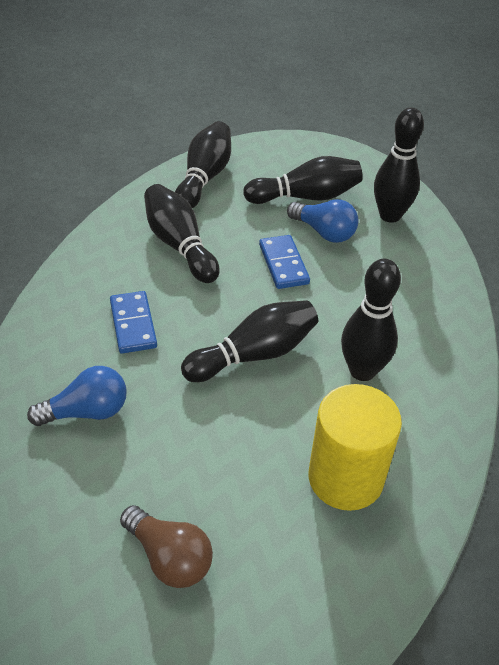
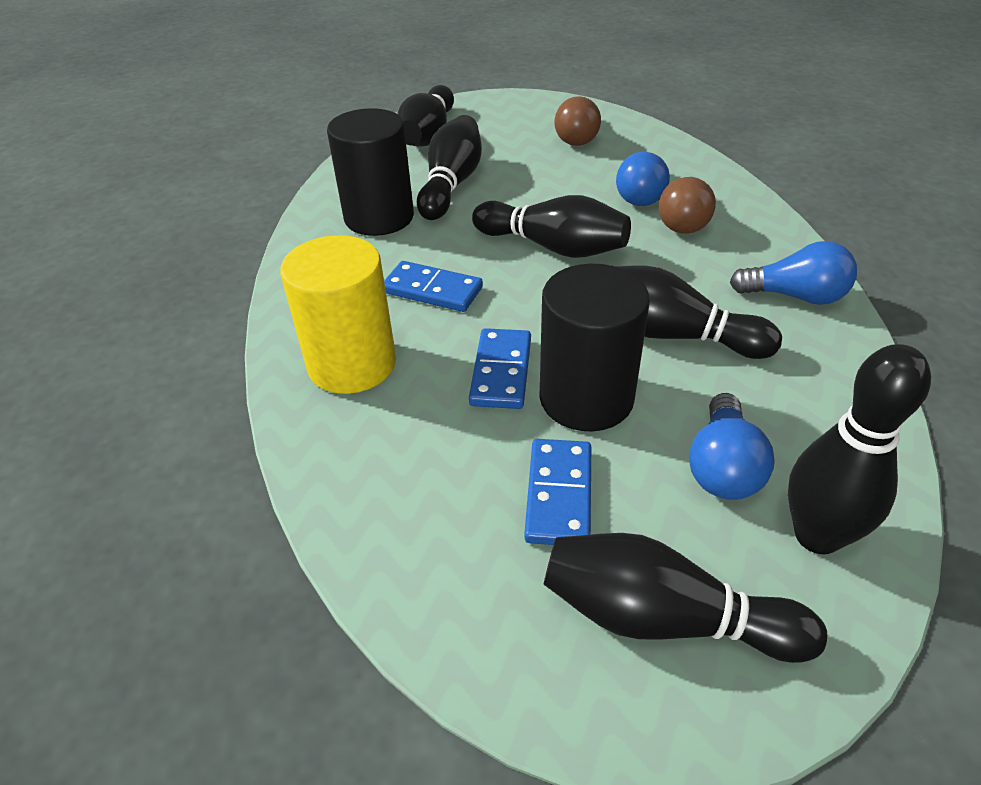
black cylinder: 0 -> 2
blue domino: 2 -> 3
blue light bulb: 2 -> 3
brown light bulb: 1 -> 2

